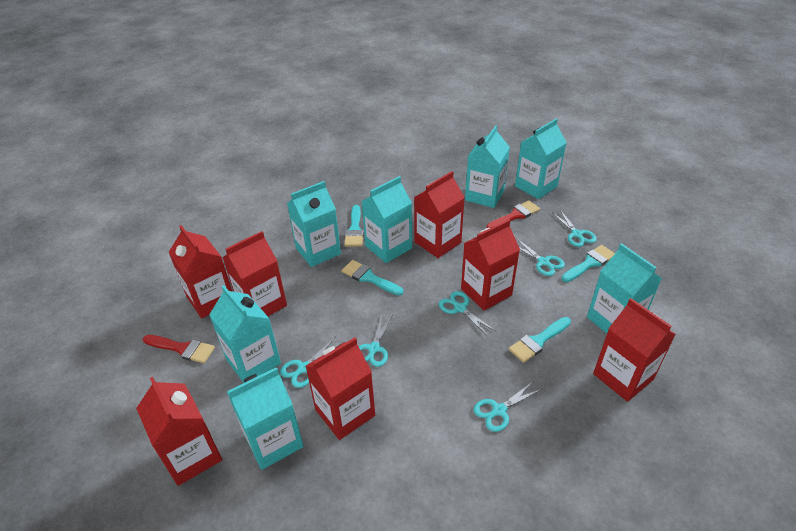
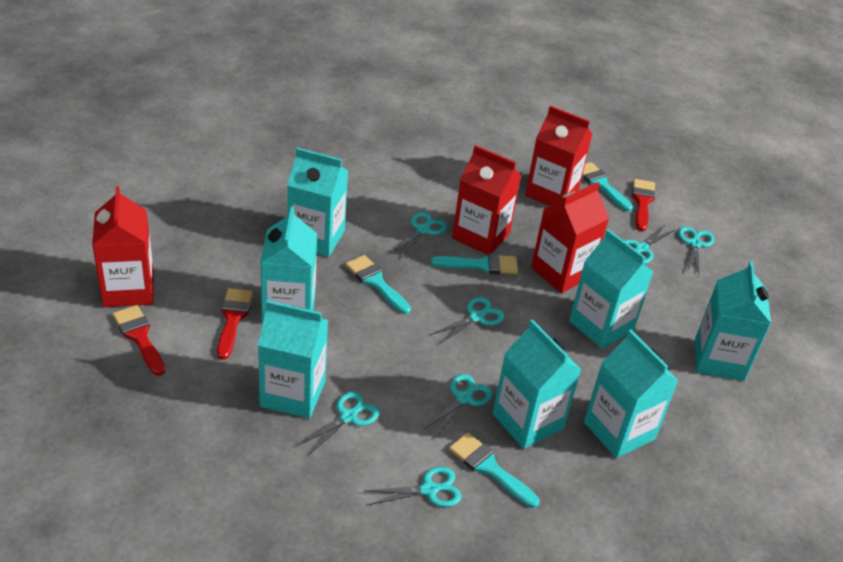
red brush: 2 -> 3
red carton: 7 -> 4
turquoise scissors: 6 -> 7

